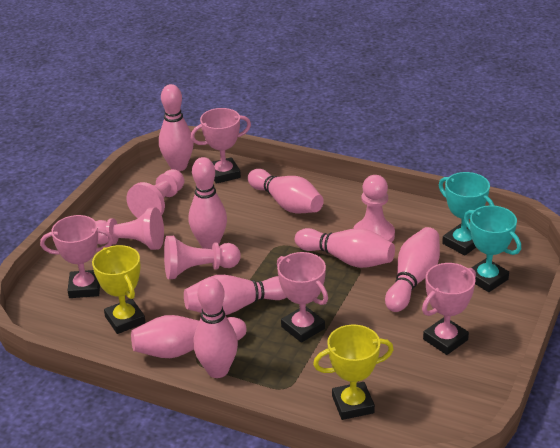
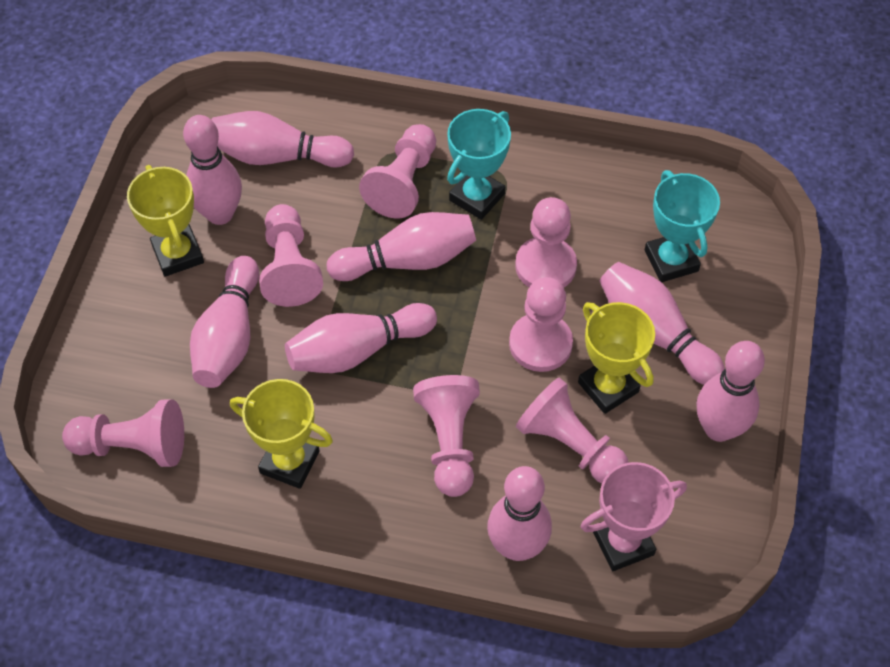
pink pawn: 4 -> 7
pink trophy: 4 -> 1
yellow trophy: 2 -> 3

